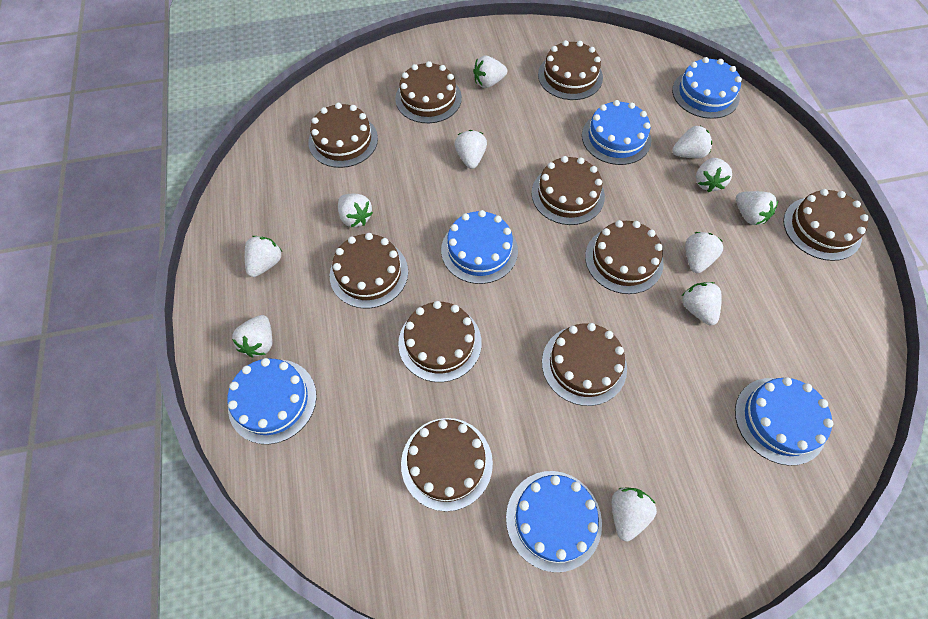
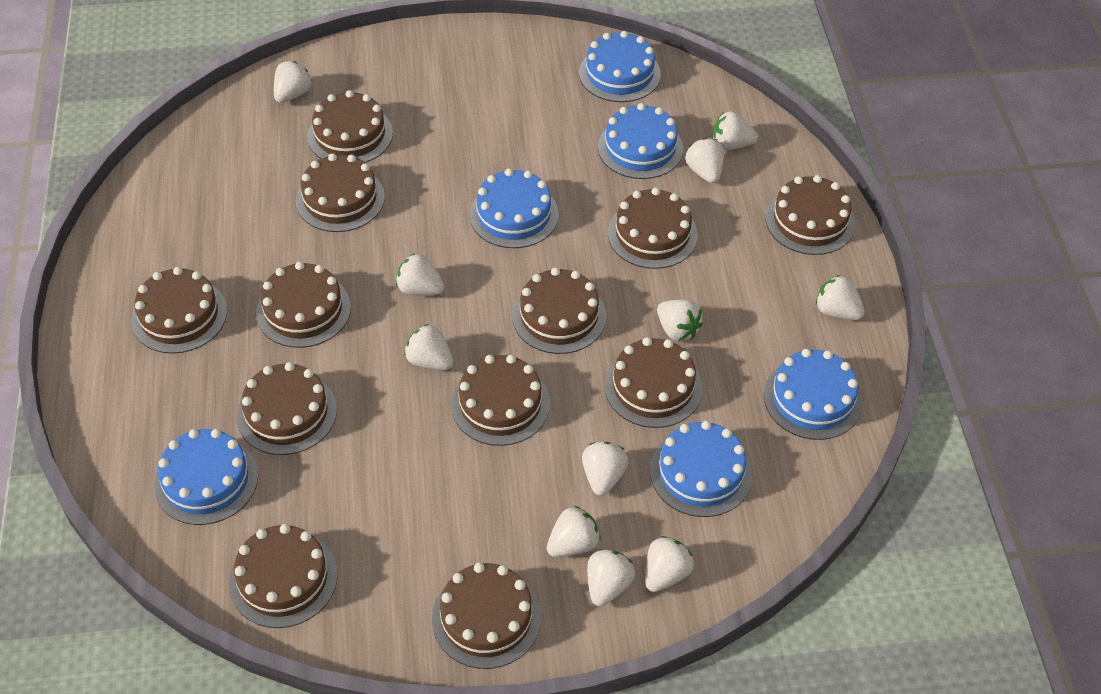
brown cake: 10 -> 12

